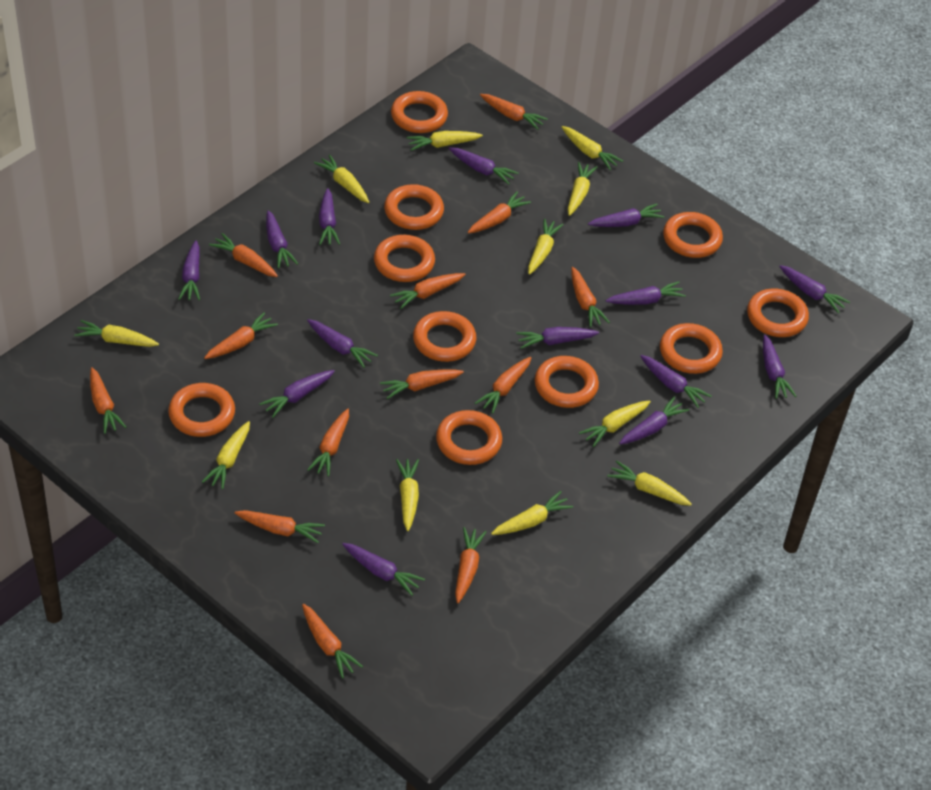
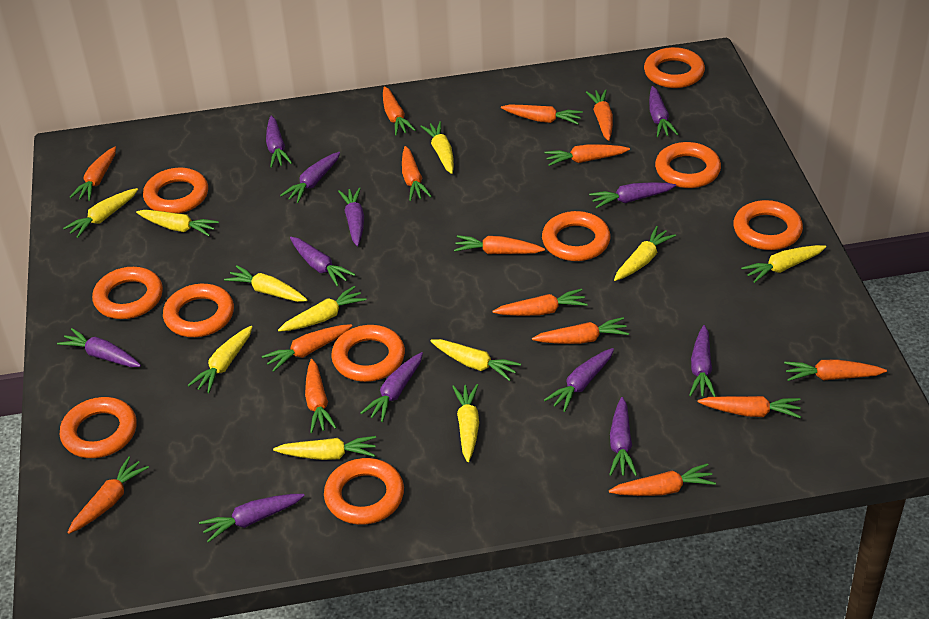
orange carrot: 13 -> 15
purple carrot: 14 -> 12

